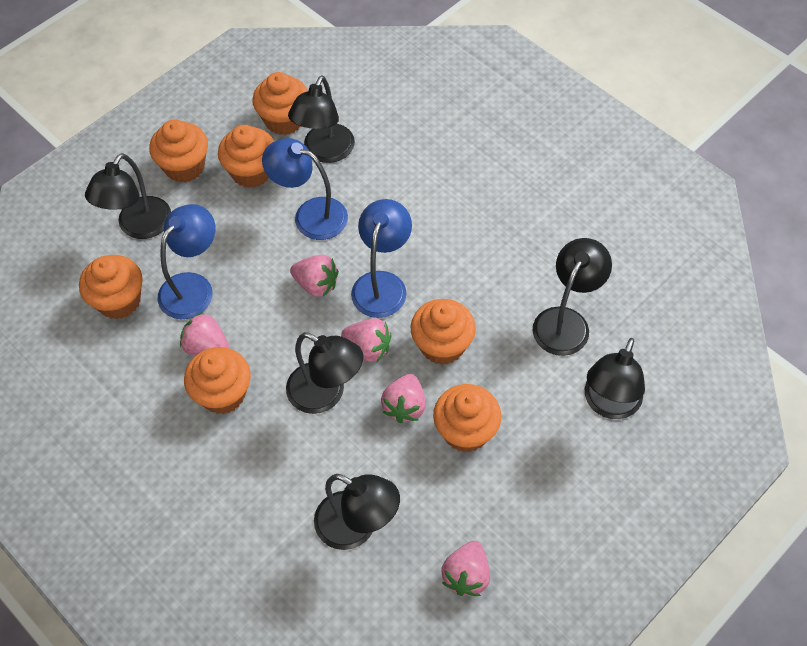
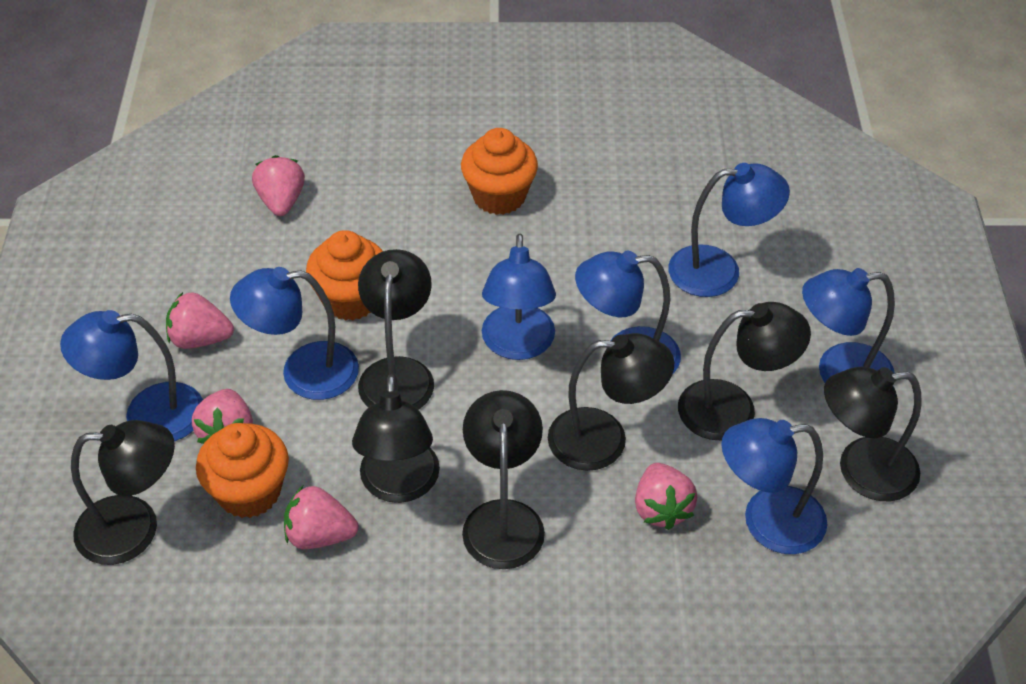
black lamp: 6 -> 7
blue lamp: 3 -> 7
orange cupcake: 7 -> 3

